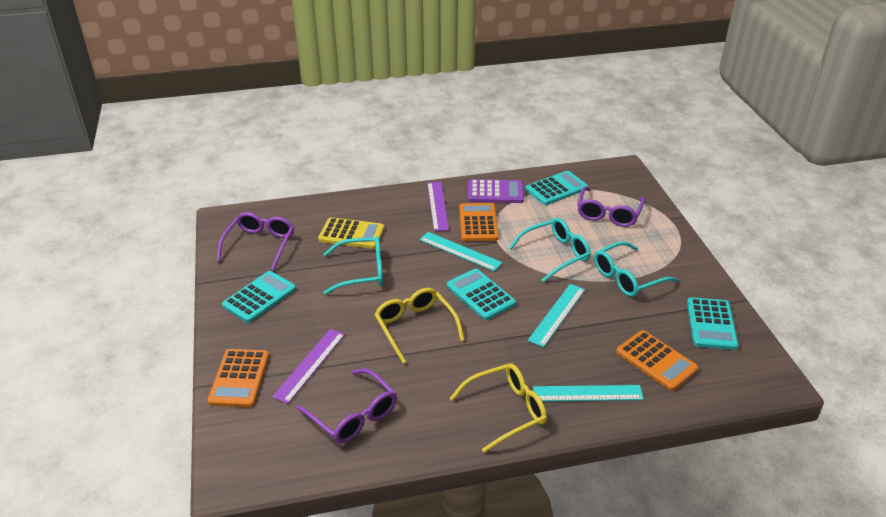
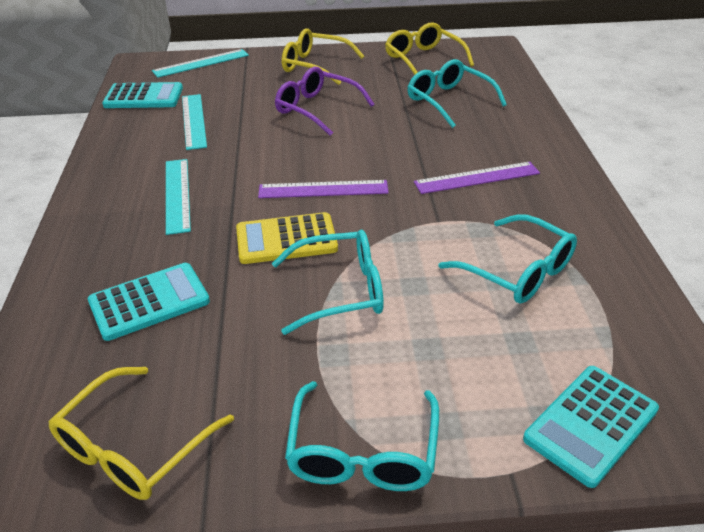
orange calculator: 3 -> 0
purple calculator: 1 -> 0
purple glasses: 3 -> 1
turquoise calculator: 4 -> 3
turquoise glasses: 3 -> 4
yellow glasses: 2 -> 3

